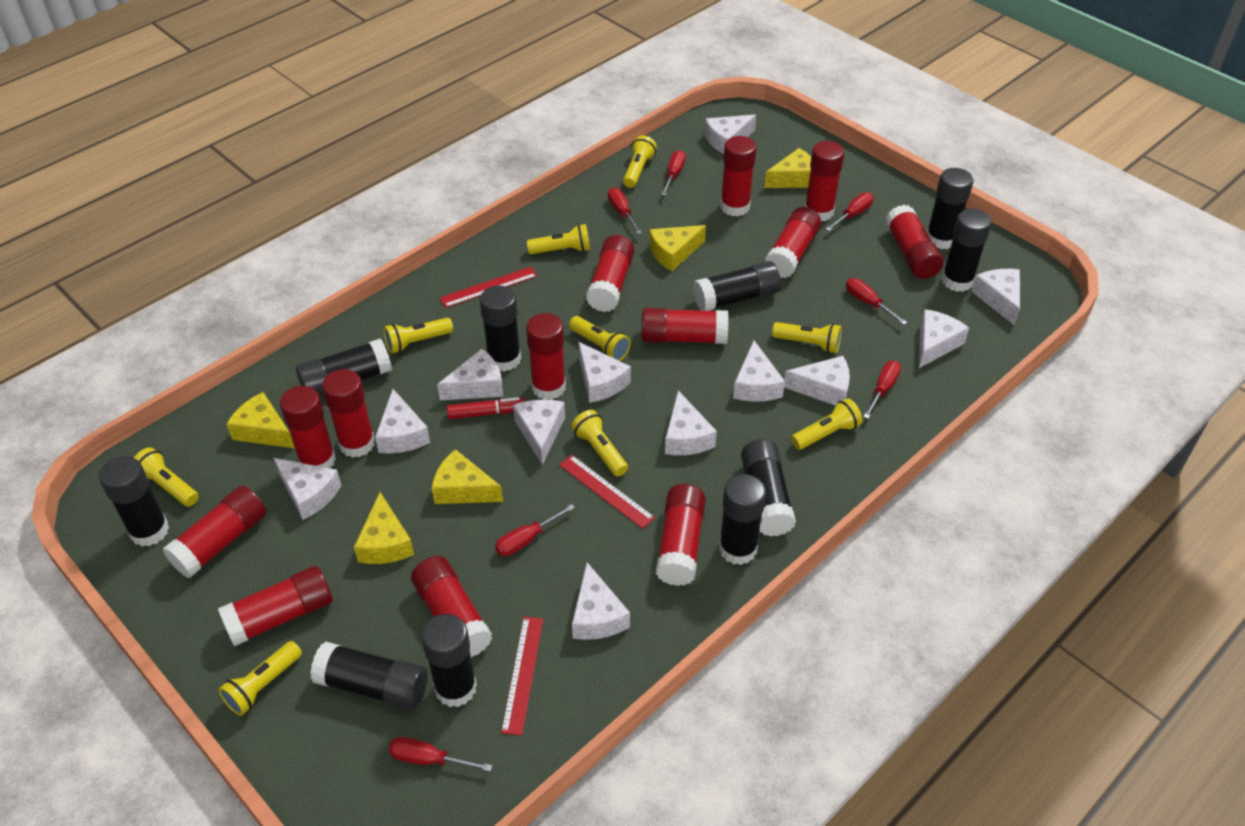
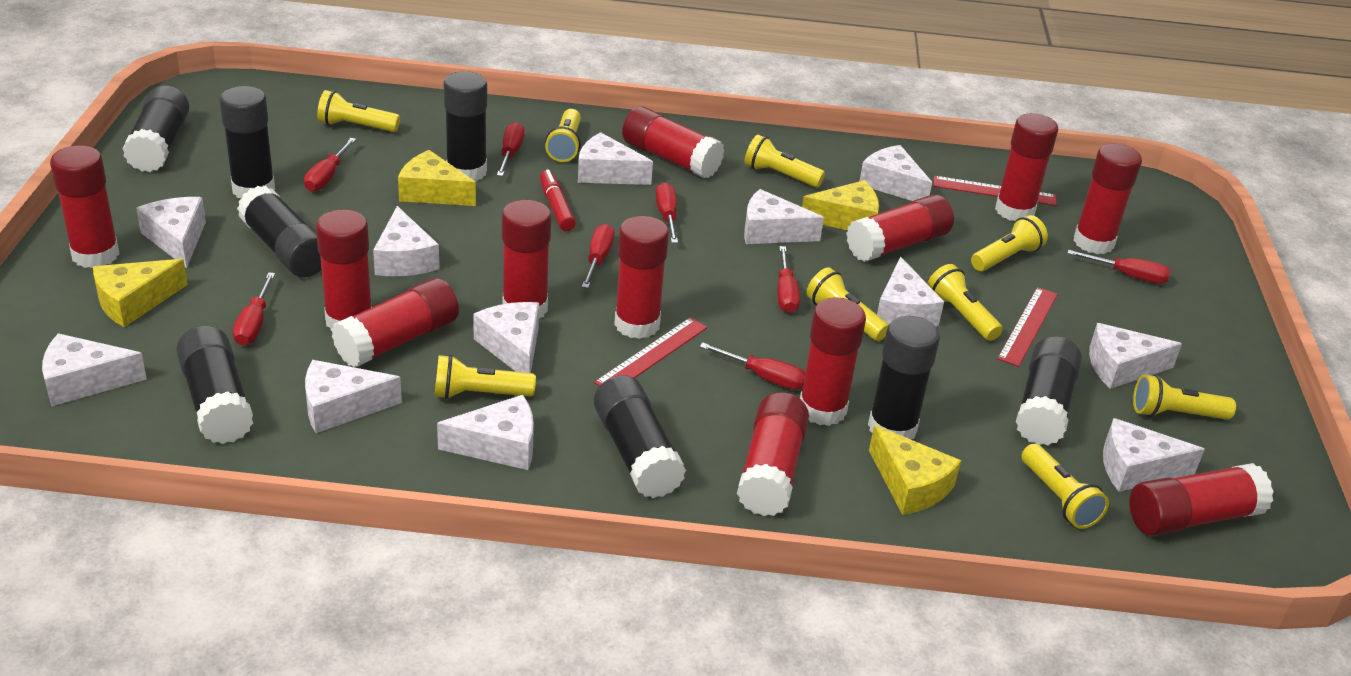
black glue stick: 10 -> 8
red glue stick: 13 -> 12
red screwdriver: 7 -> 8
yellow cheese: 5 -> 4

